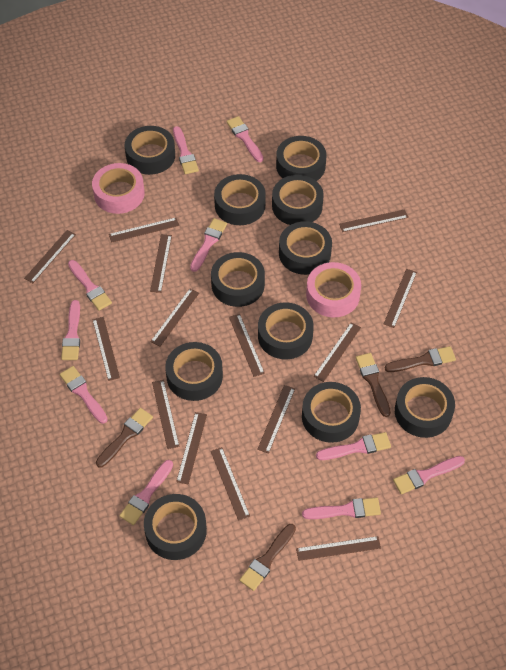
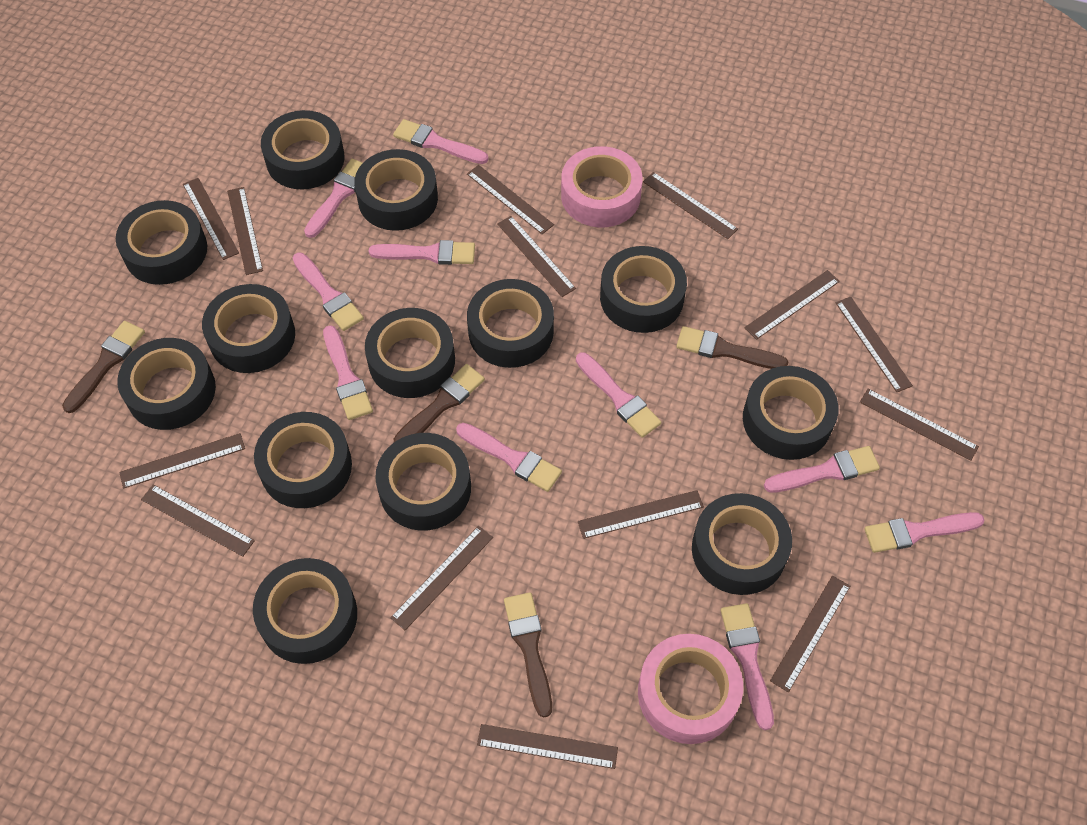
black tape: 11 -> 13

